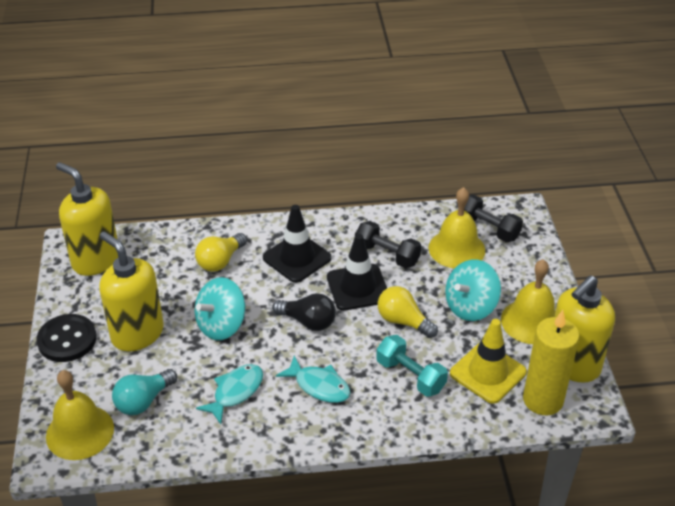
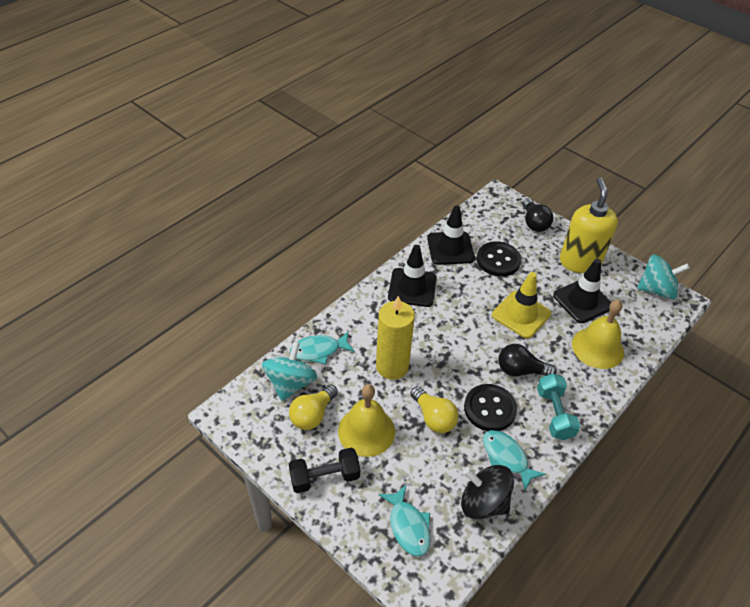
black button: 1 -> 2
black dumbbell: 2 -> 1
black light bulb: 1 -> 2
black spinning top: 0 -> 1
black traffic cone: 2 -> 3
turquoise fish: 2 -> 3
turquoise light bulb: 1 -> 0
yellow bell: 3 -> 2
yellow soap dispenser: 3 -> 1

